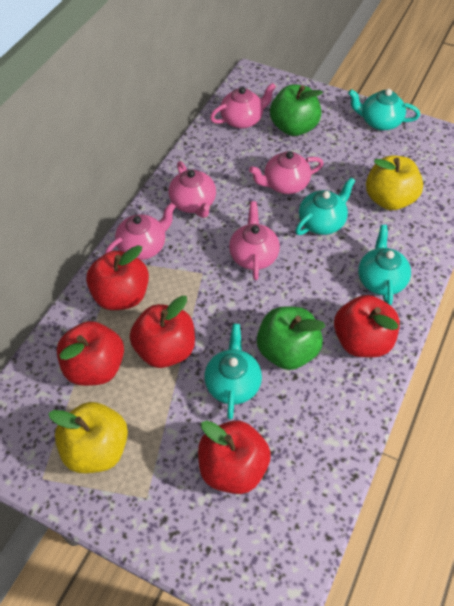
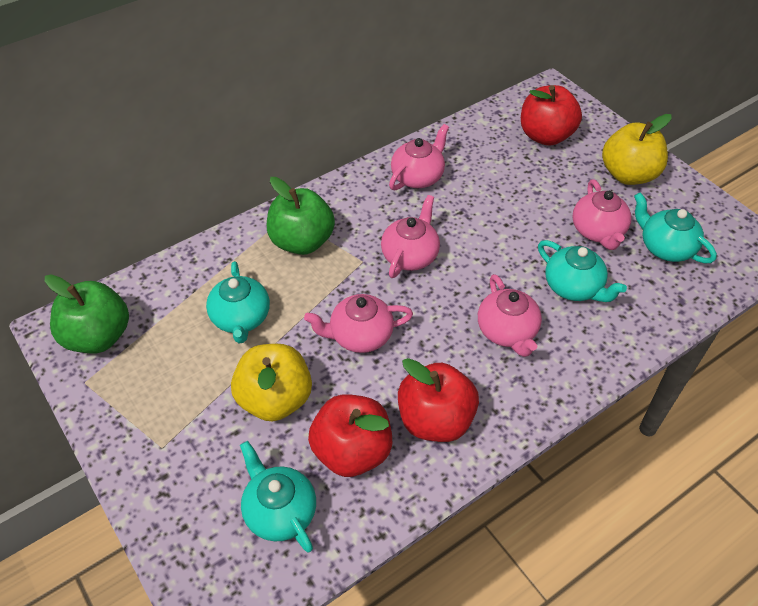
red apple: 5 -> 3

